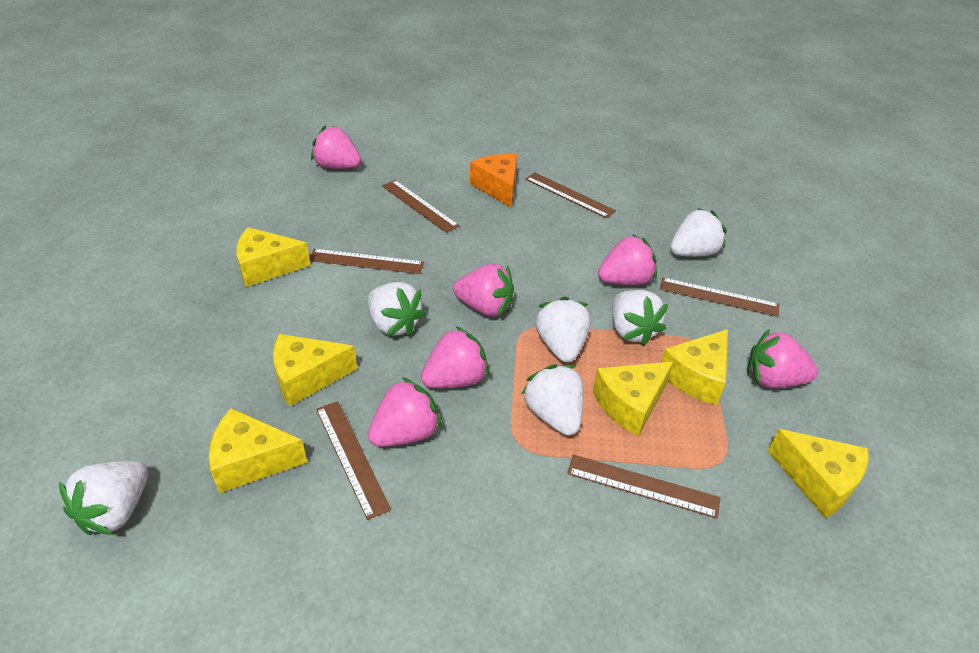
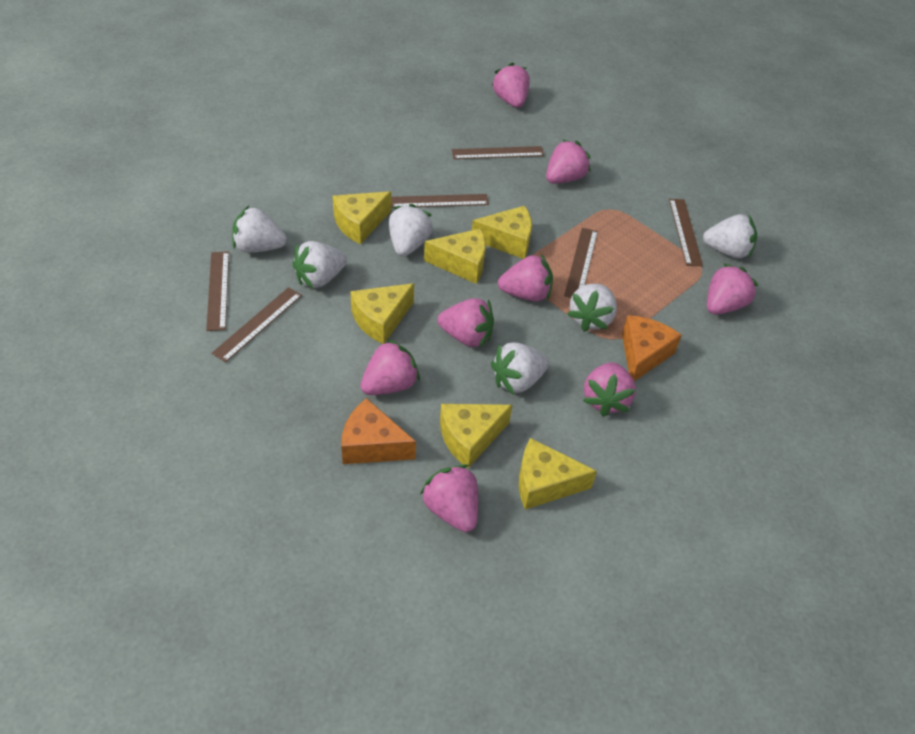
orange cheese: 1 -> 2
pink strawberry: 6 -> 8

